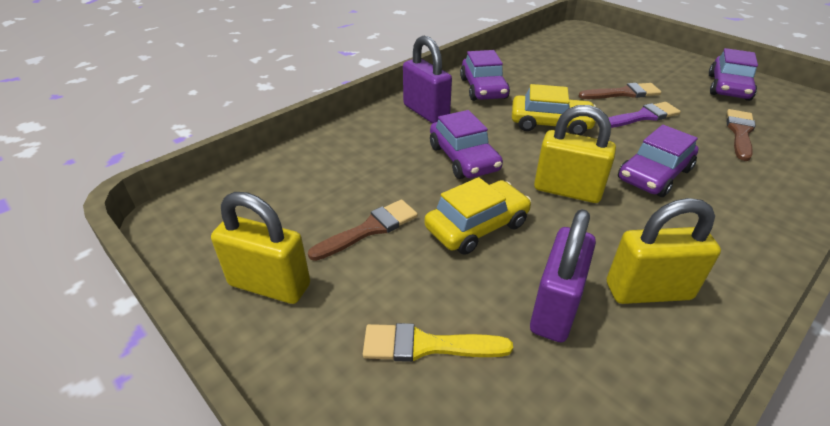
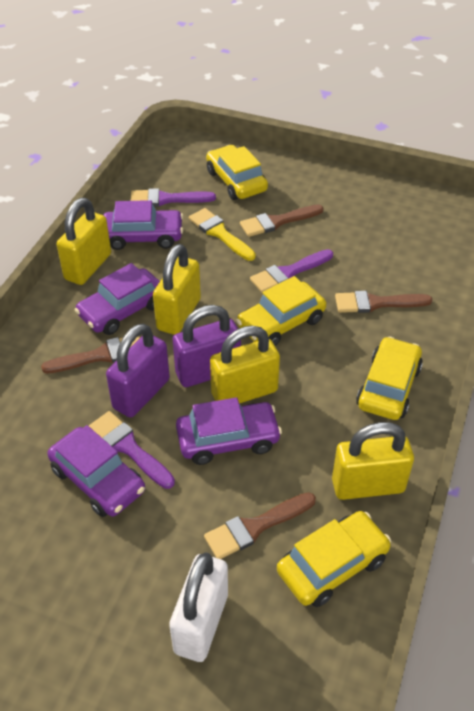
brown brush: 3 -> 4
purple brush: 1 -> 3
white padlock: 0 -> 1
yellow car: 2 -> 4
yellow padlock: 3 -> 4

